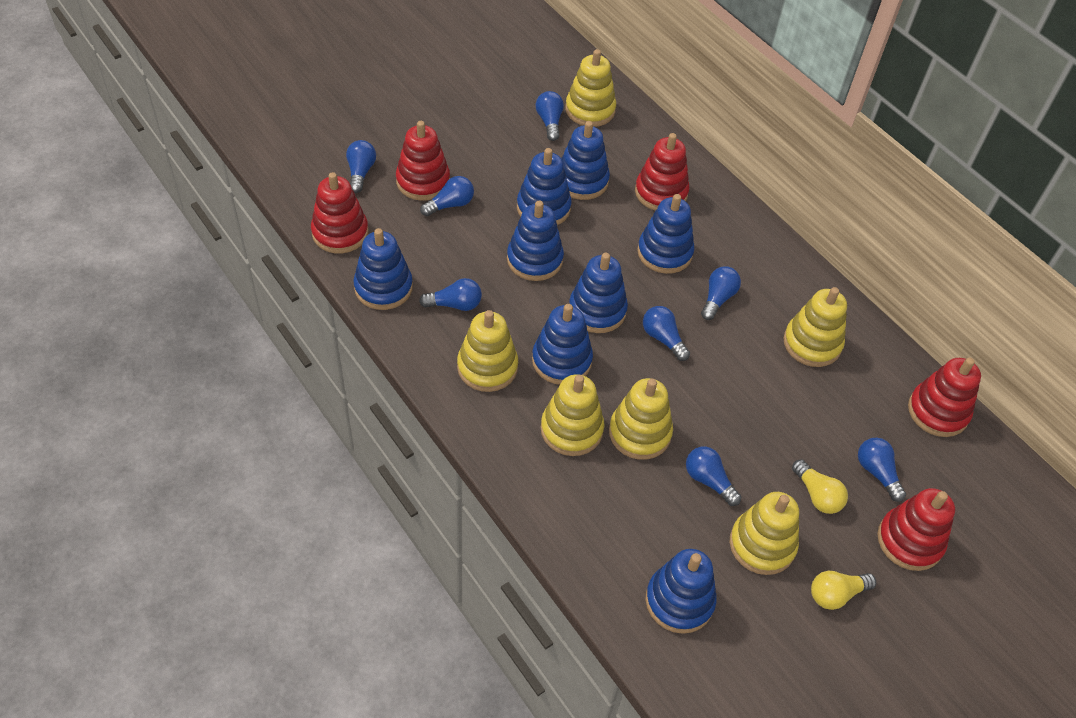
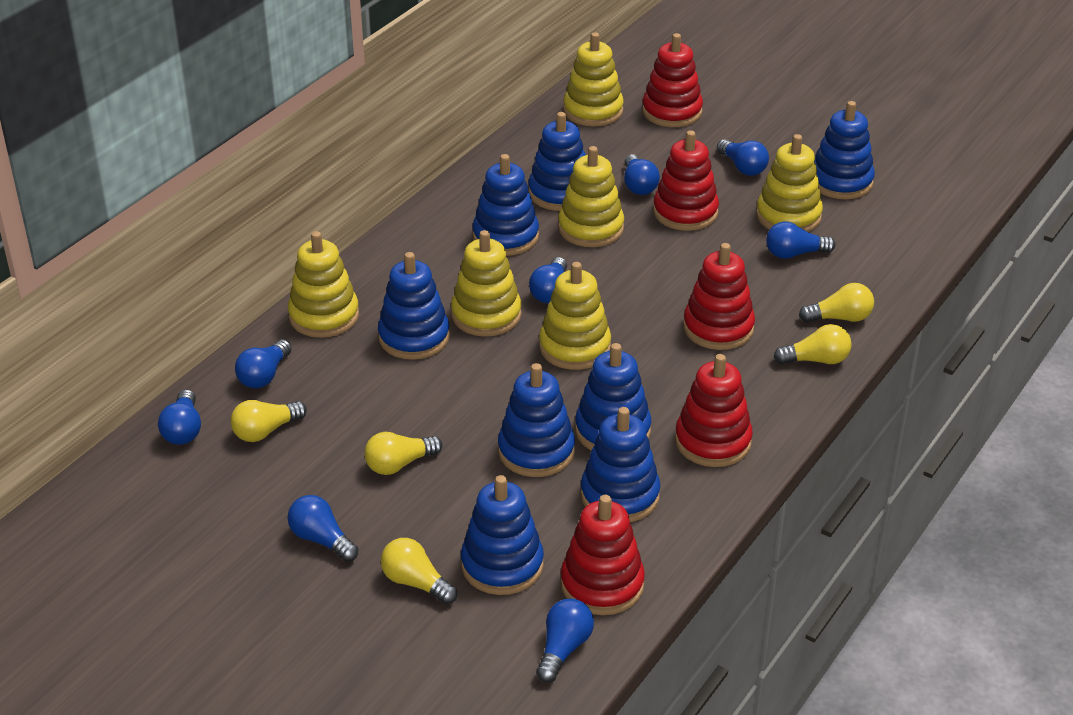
yellow light bulb: 2 -> 5

